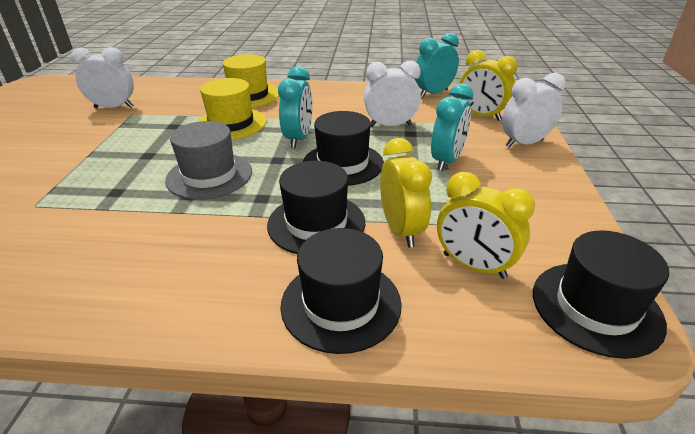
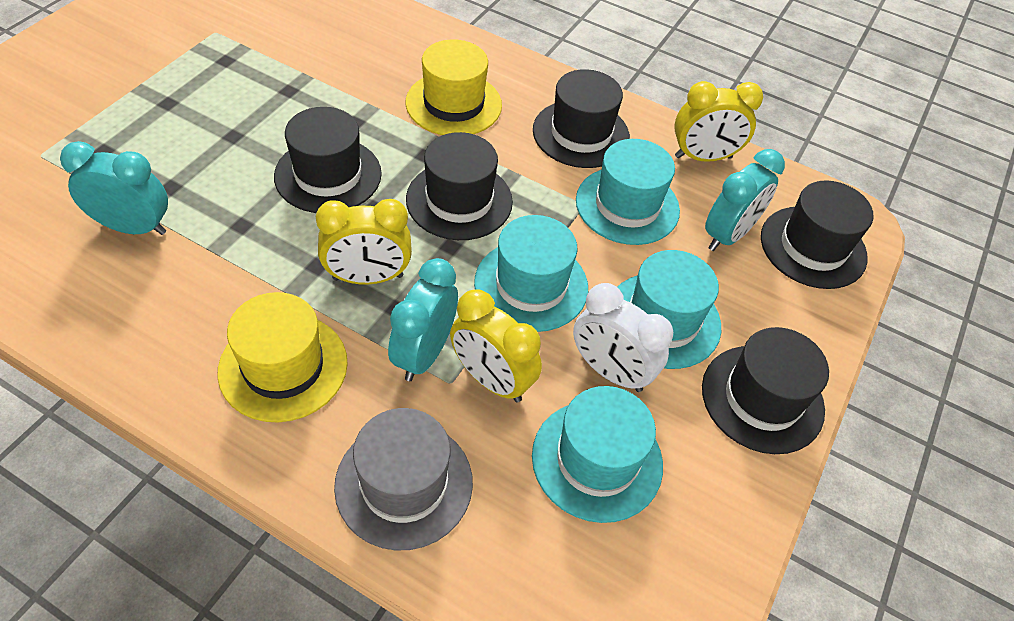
black hat: 4 -> 5
turquoise hat: 0 -> 4
white clock: 3 -> 1

